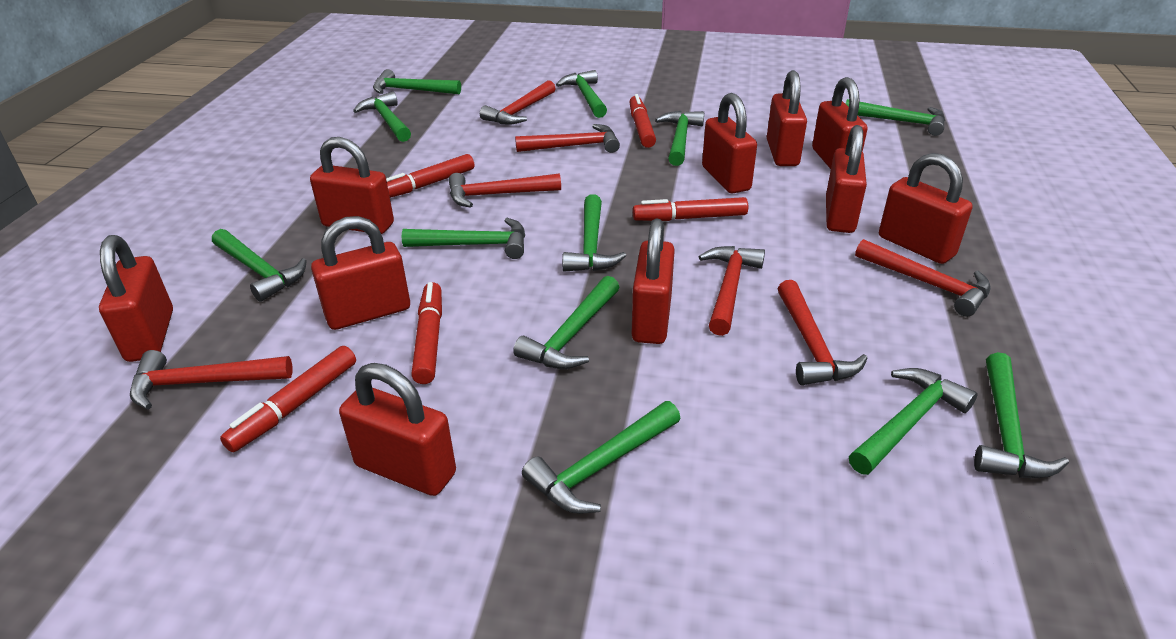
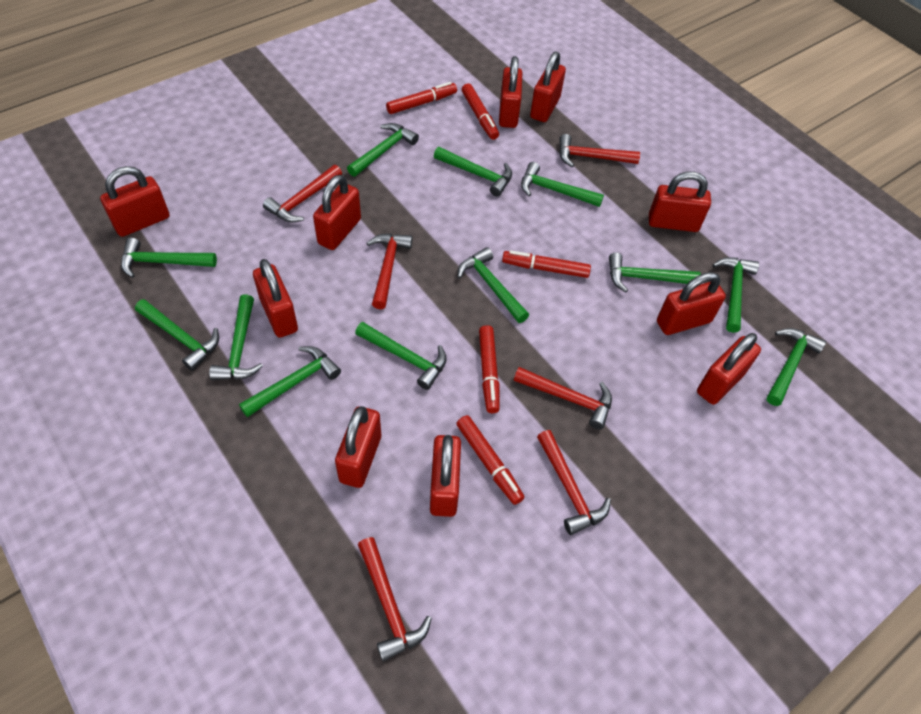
red hammer: 7 -> 6

